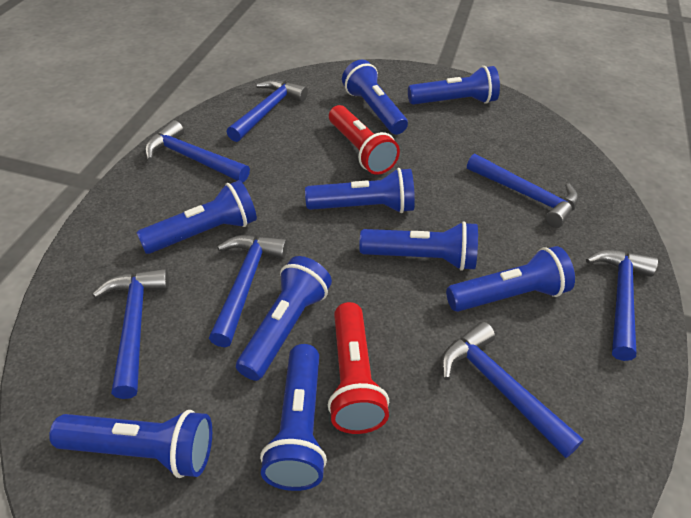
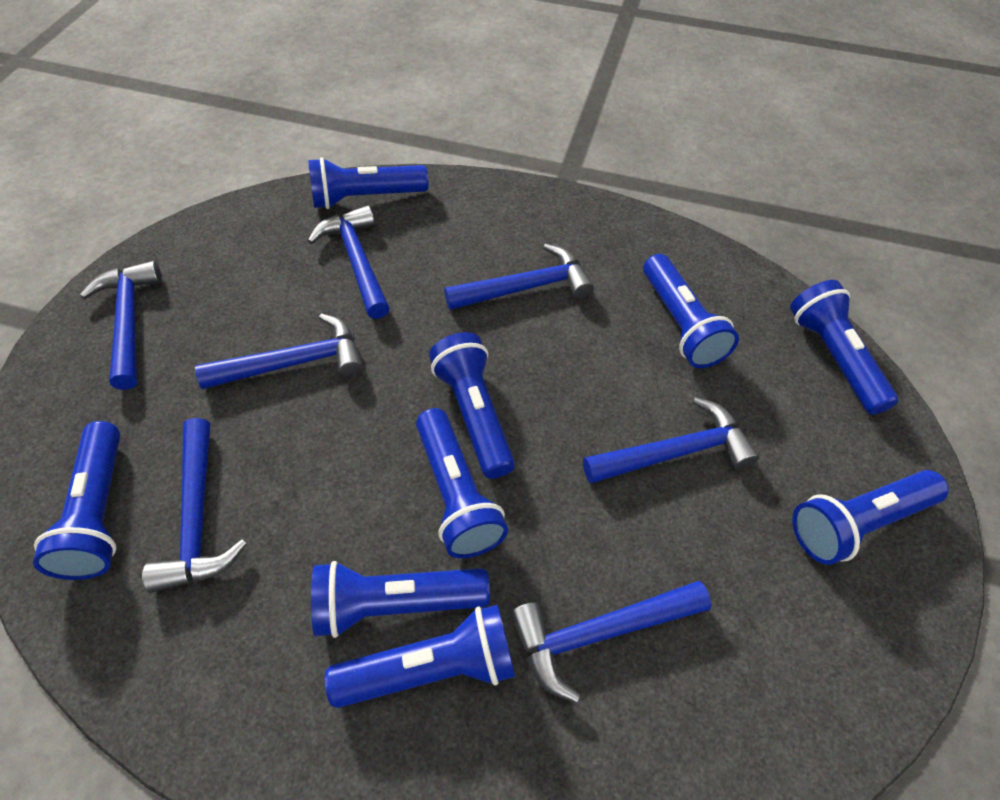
red flashlight: 2 -> 0

